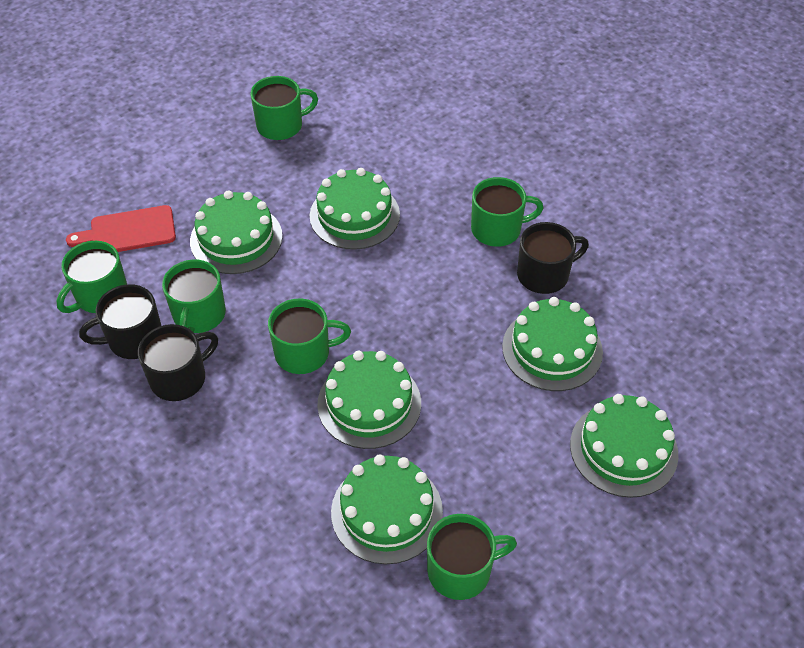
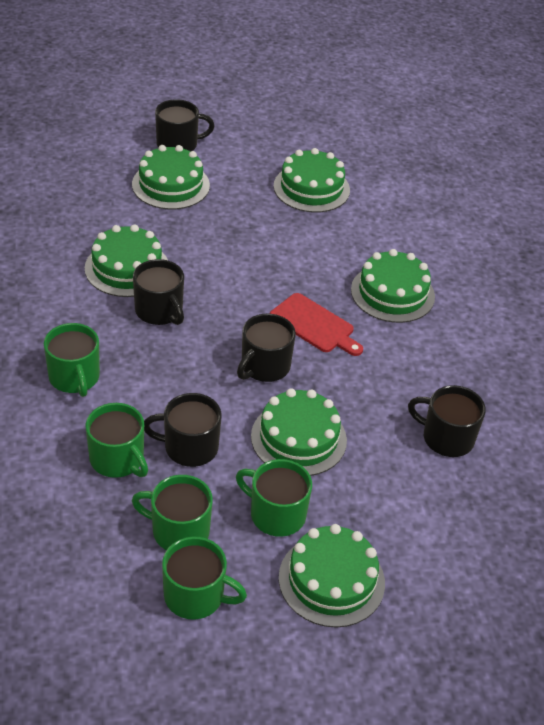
black mug: 3 -> 5
green mug: 6 -> 5

